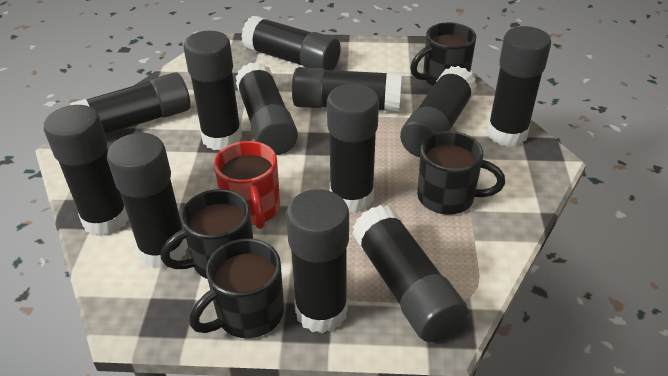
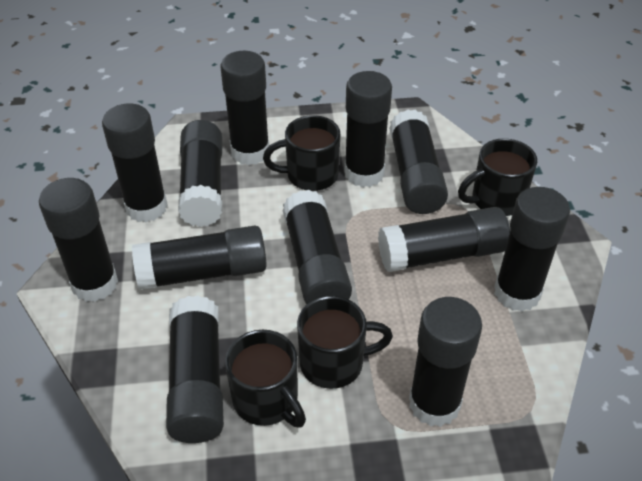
red mug: 1 -> 0

